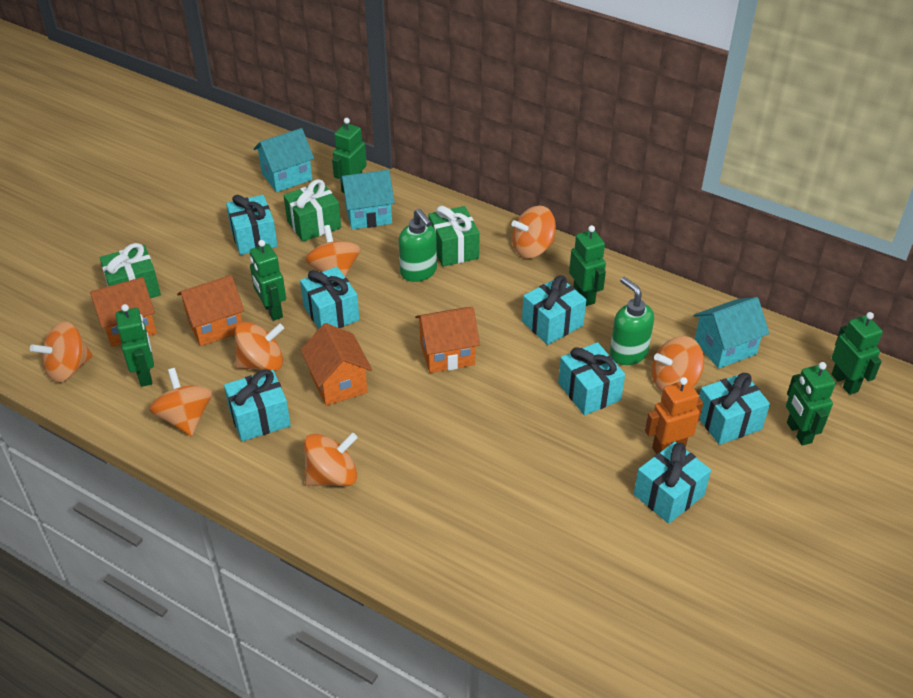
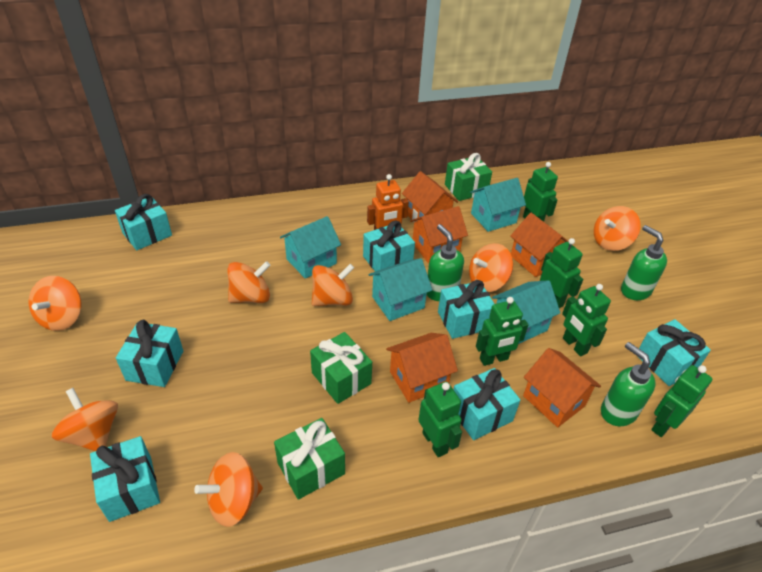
green soap dispenser: 2 -> 3
orange house: 4 -> 5
turquoise house: 3 -> 4

